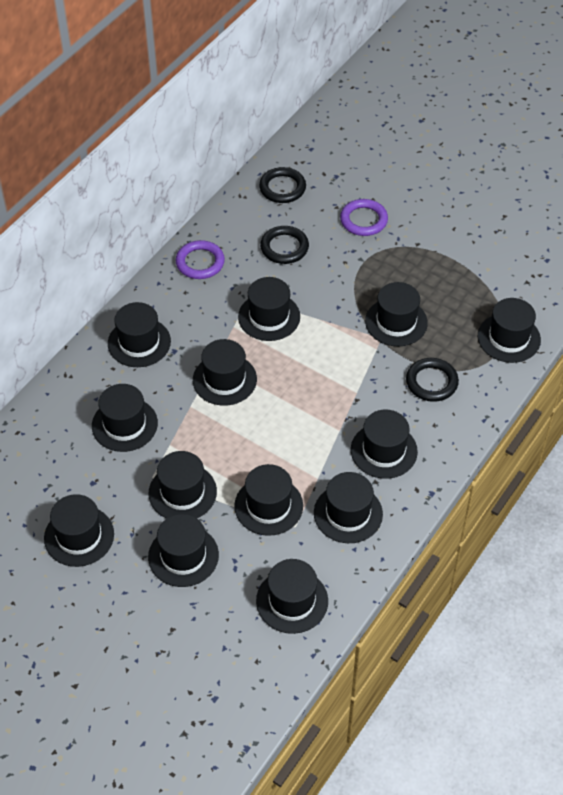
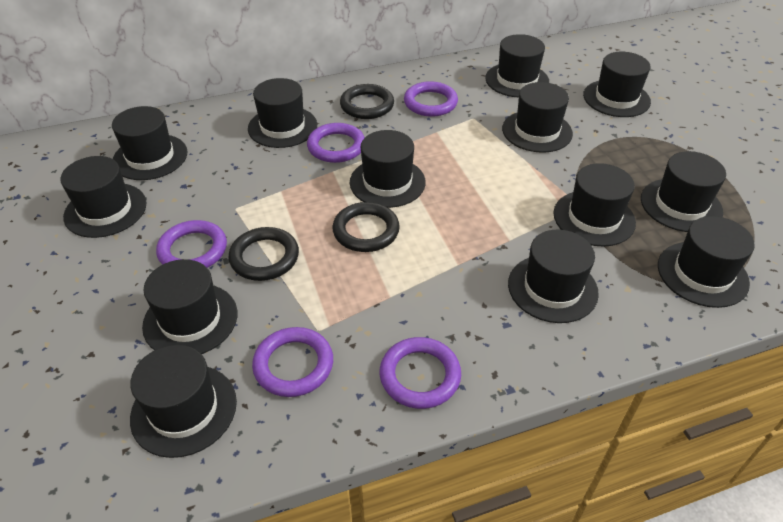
purple ring: 2 -> 5

